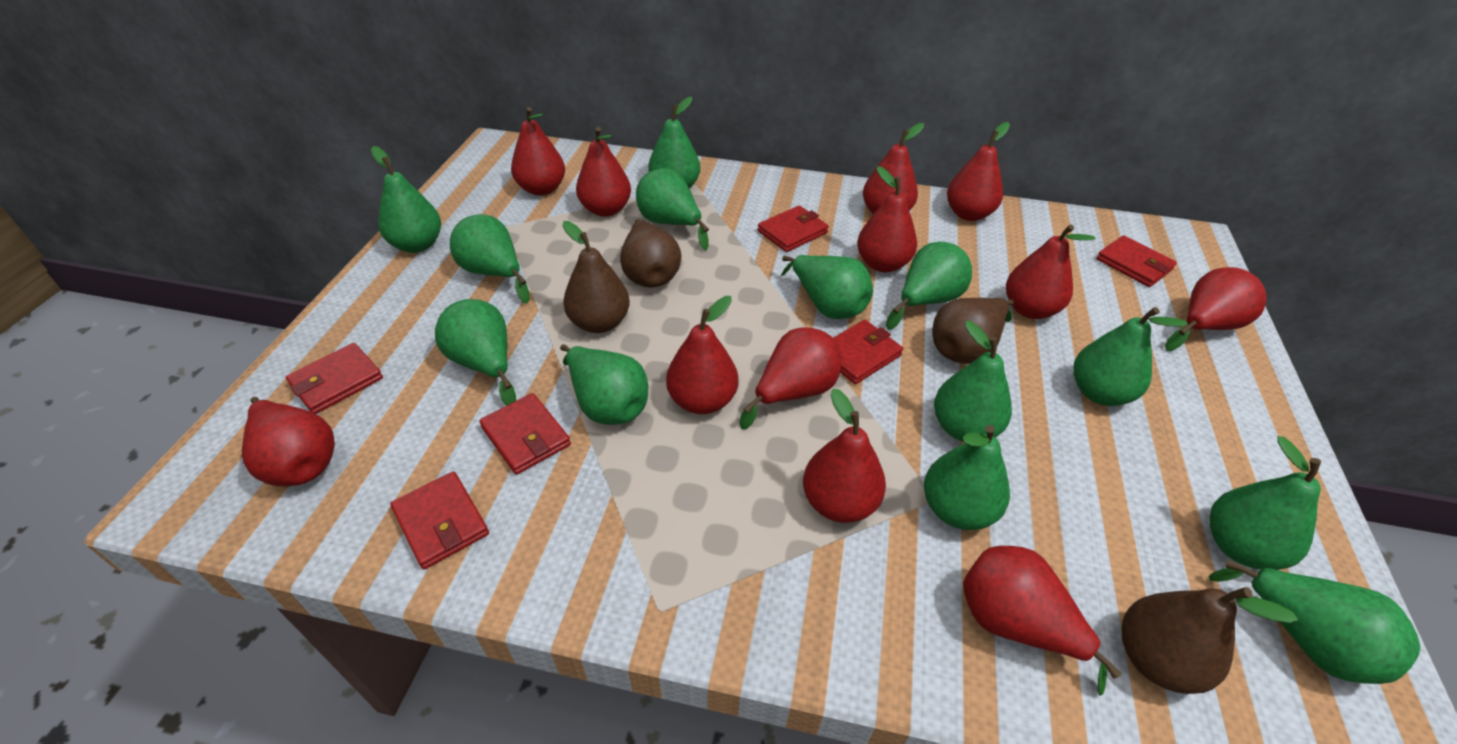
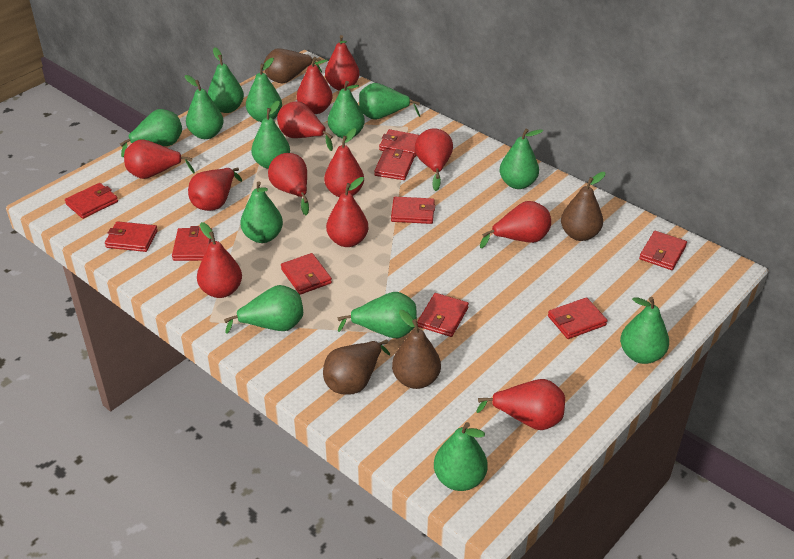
red wallet: 6 -> 10

